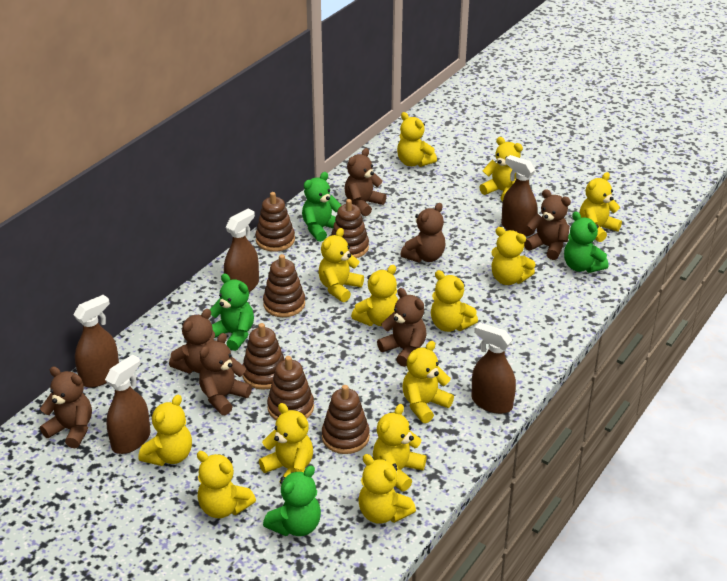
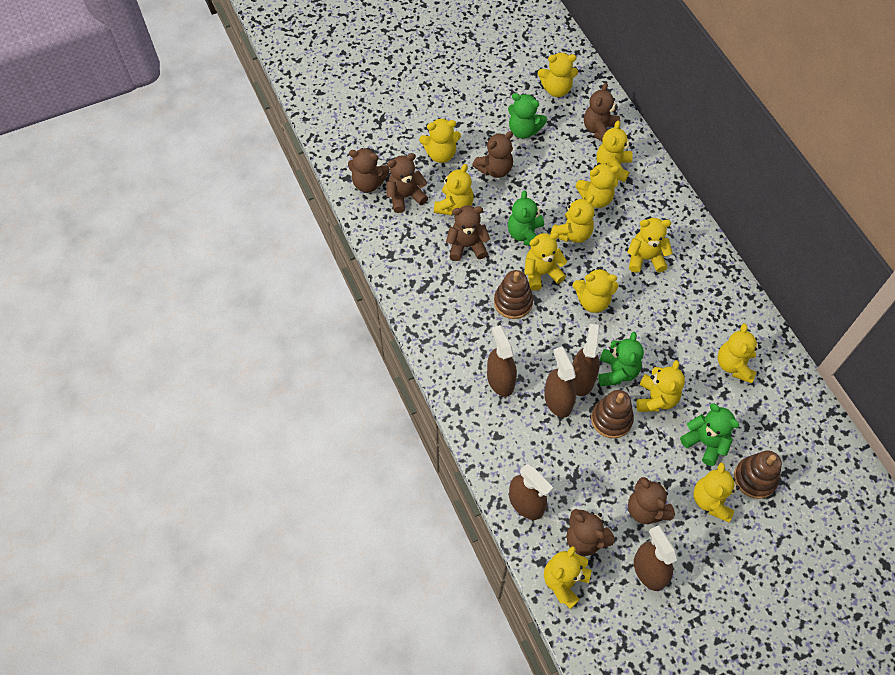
brown stacking toy: 6 -> 3

